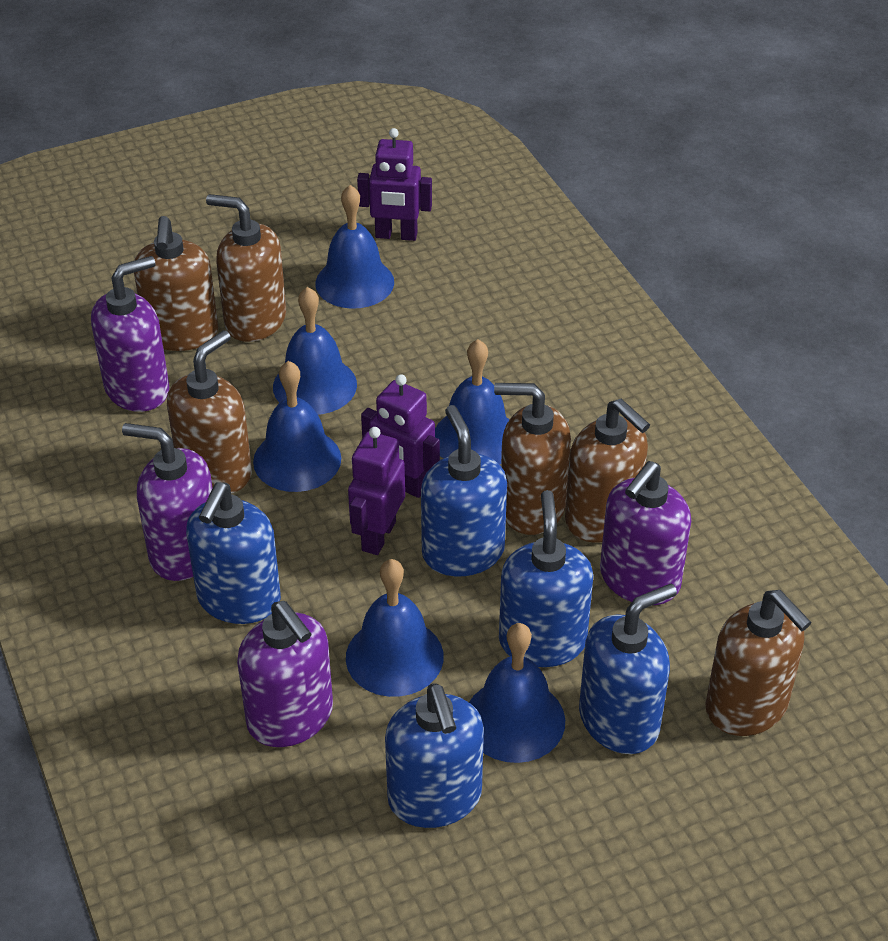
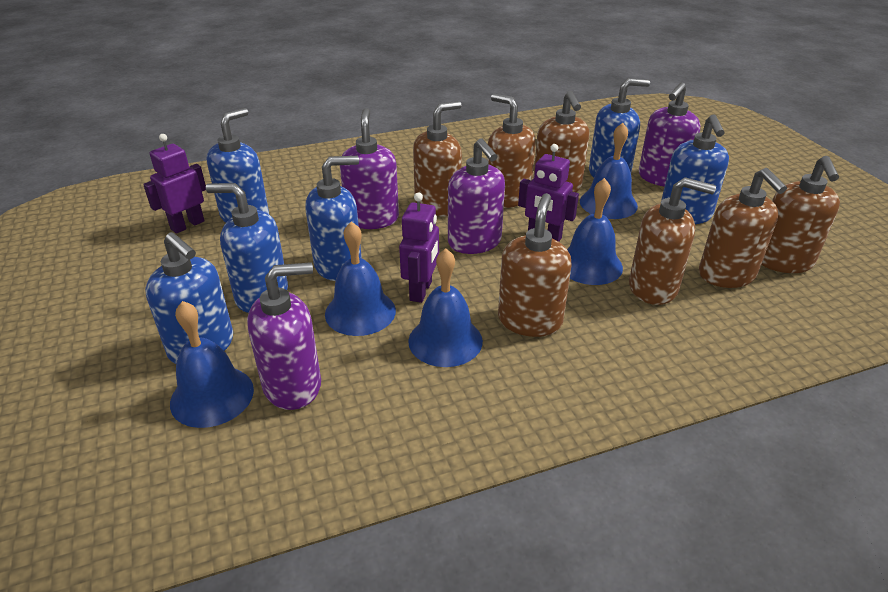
blue bell: 6 -> 5
blue soap dispenser: 5 -> 6
brown soap dispenser: 6 -> 7

